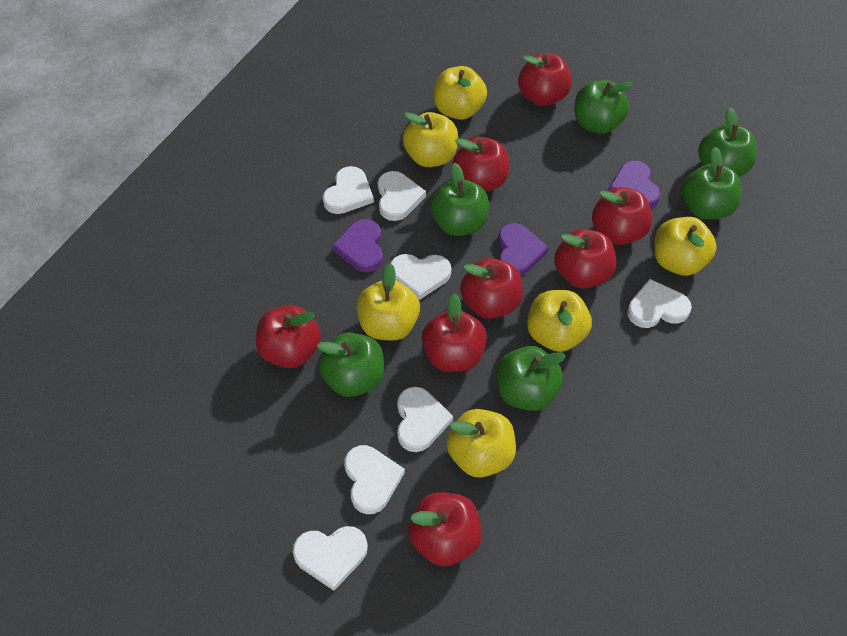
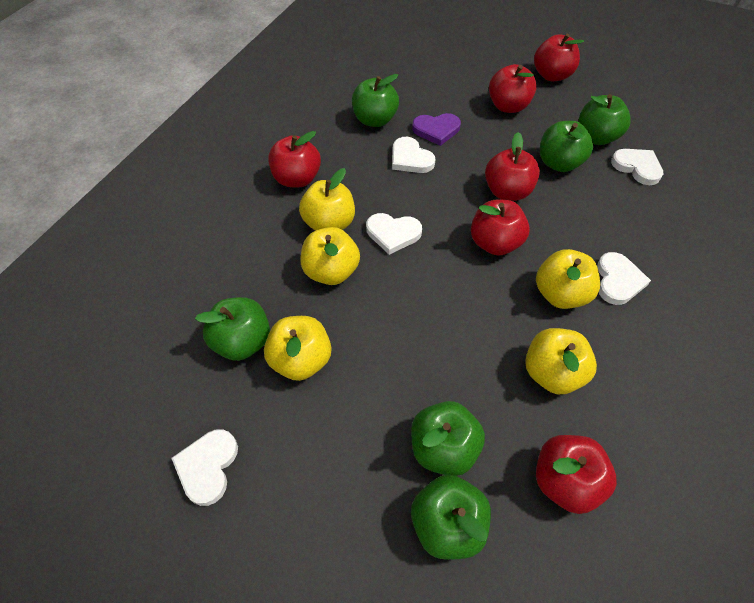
purple heart: 3 -> 1
red apple: 8 -> 6
white heart: 7 -> 5
yellow apple: 6 -> 5

